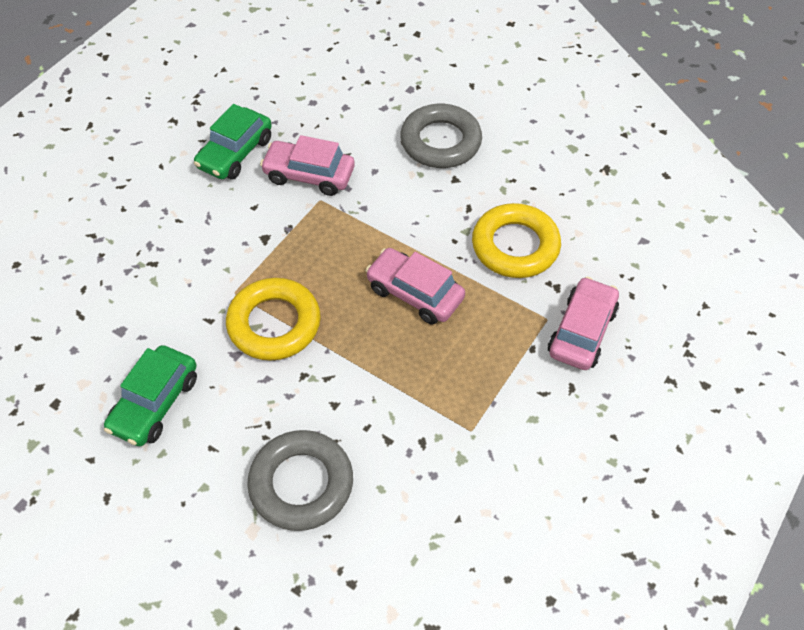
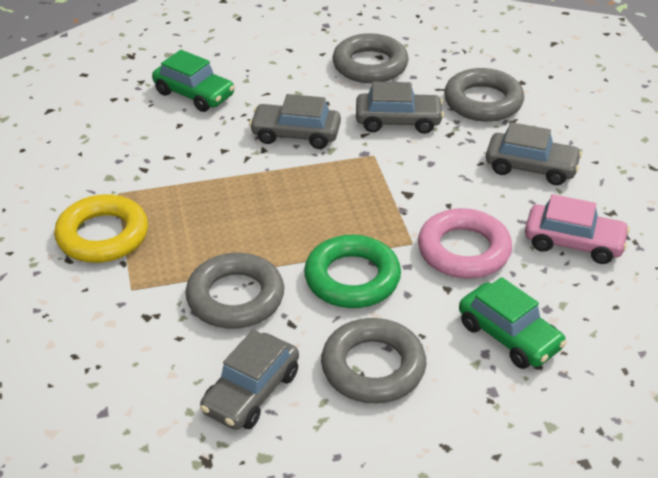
green ring: 0 -> 1
grey car: 0 -> 4
grey ring: 2 -> 4
pink car: 3 -> 1
pink ring: 0 -> 1
yellow ring: 2 -> 1

